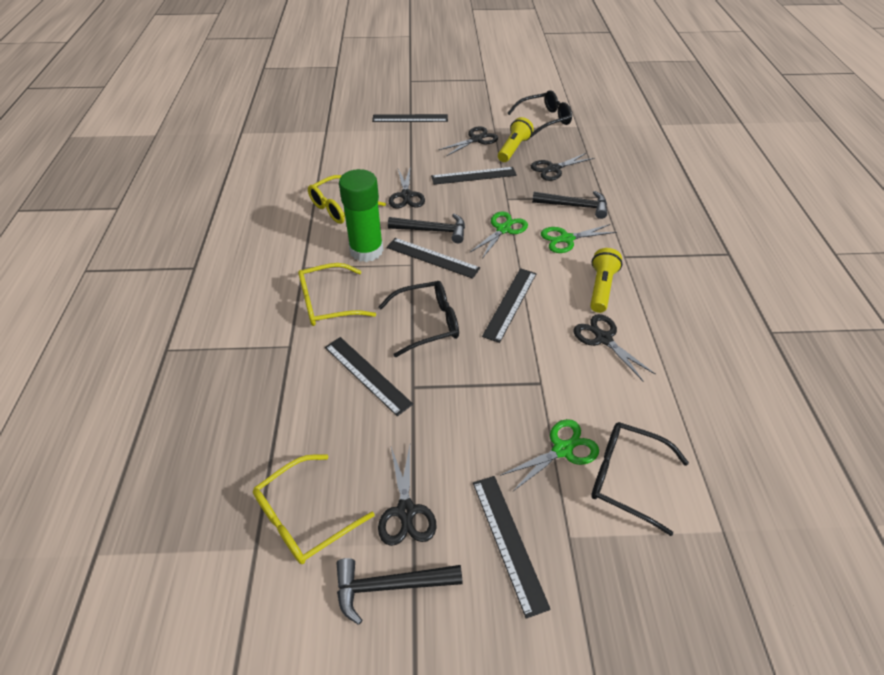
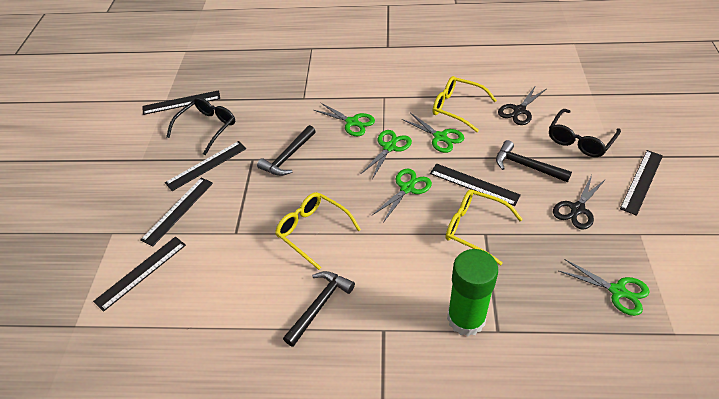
black glasses: 3 -> 2
black scissors: 5 -> 2
green scissors: 3 -> 5
yellow flashlight: 2 -> 0

